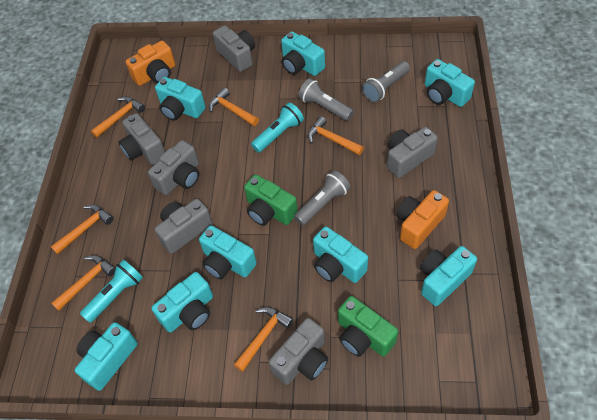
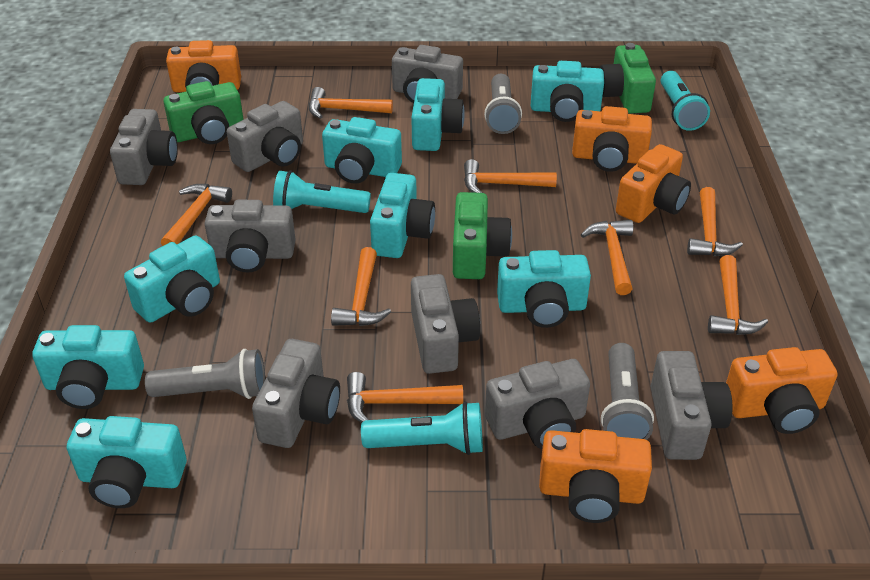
green camera: 2 -> 3
grey camera: 6 -> 8
orange camera: 2 -> 5
orange hammer: 6 -> 8
turquoise flashlight: 2 -> 3

